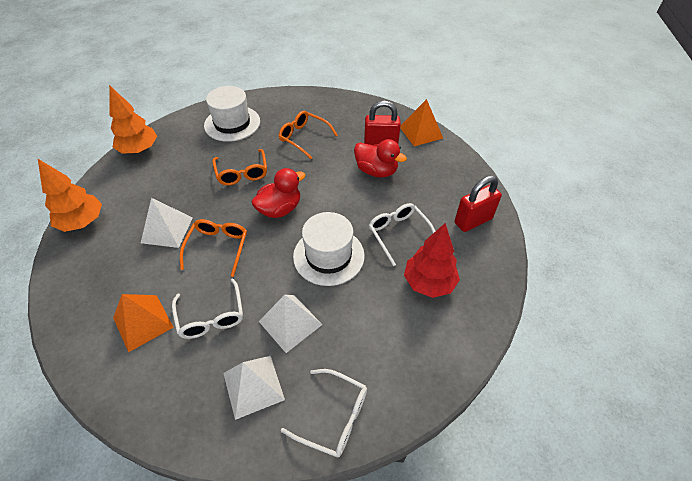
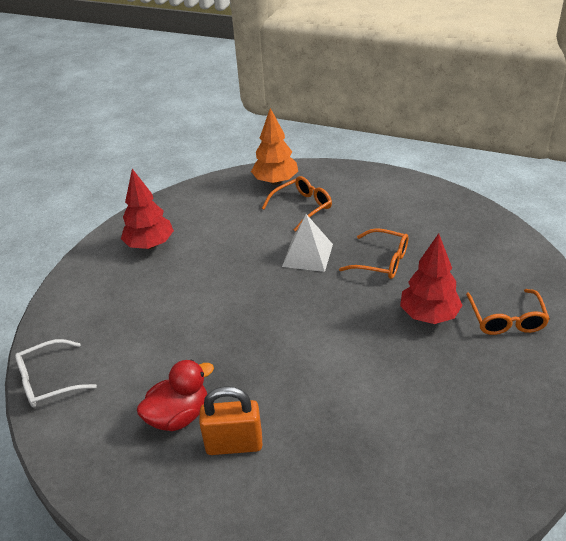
orange padlock: 0 -> 1
orange pyramid: 2 -> 0
orange tree: 2 -> 1
red duck: 2 -> 1
red padlock: 2 -> 0
red tree: 1 -> 2
white glasses: 3 -> 1
white hat: 2 -> 0
white pyramid: 3 -> 1

